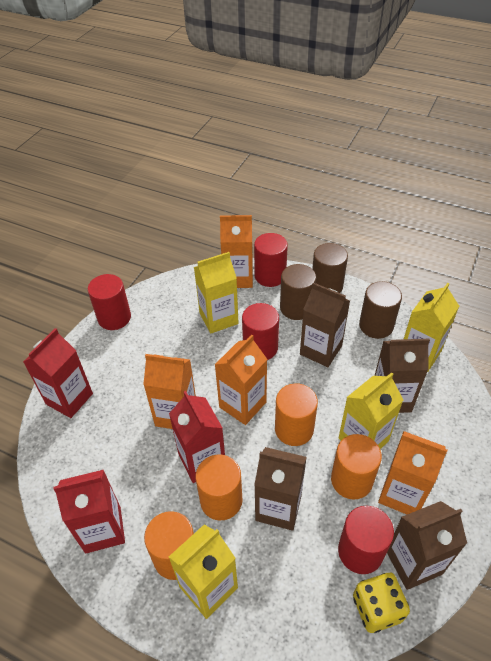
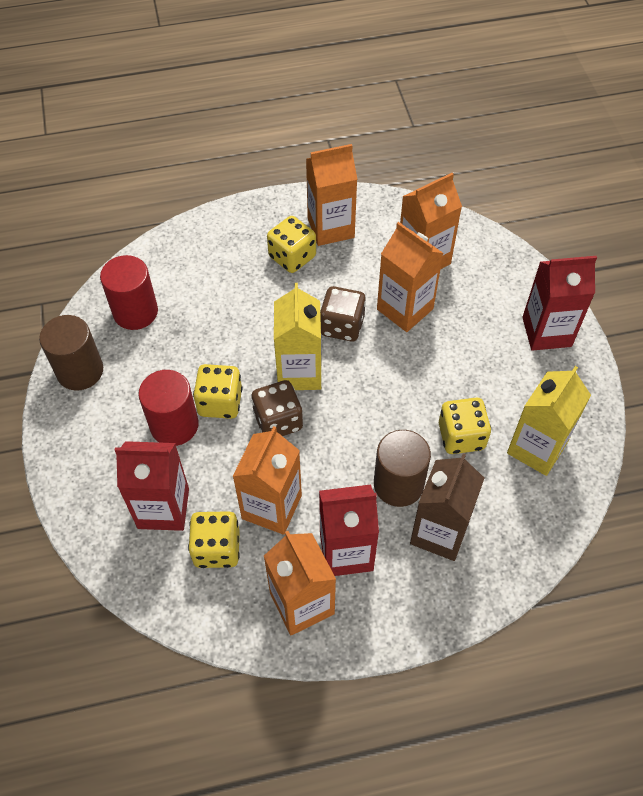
brown carton: 4 -> 1
brown cylinder: 3 -> 2
brown dice: 0 -> 2
orange carton: 4 -> 5
orange cylinder: 4 -> 0
red cylinder: 4 -> 2
yellow carton: 4 -> 2
yellow dice: 1 -> 4

